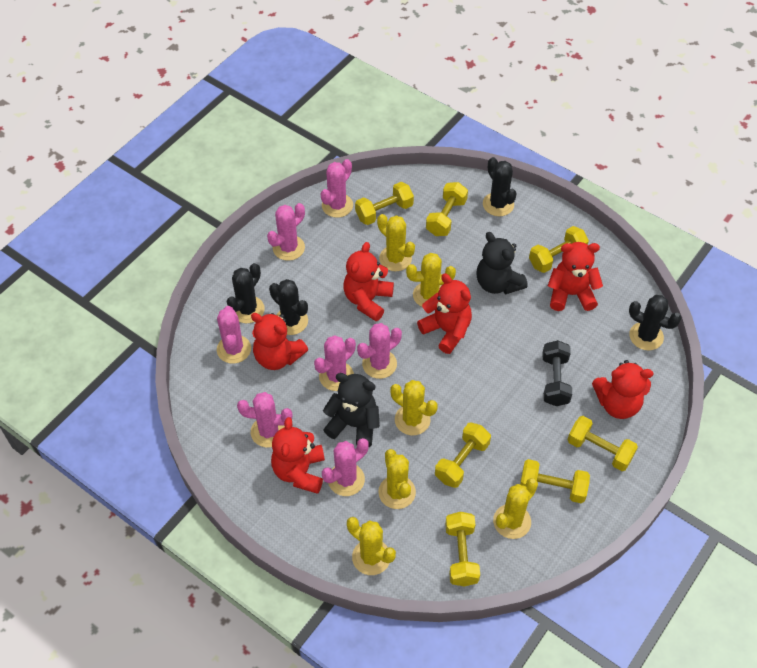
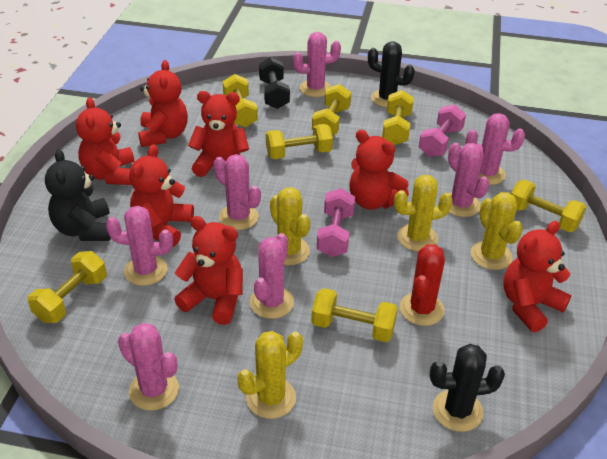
black cactus: 4 -> 2
black teddy bear: 2 -> 1
pink dumbbell: 0 -> 2
red cactus: 0 -> 1
red teddy bear: 6 -> 7
yellow cactus: 6 -> 4

